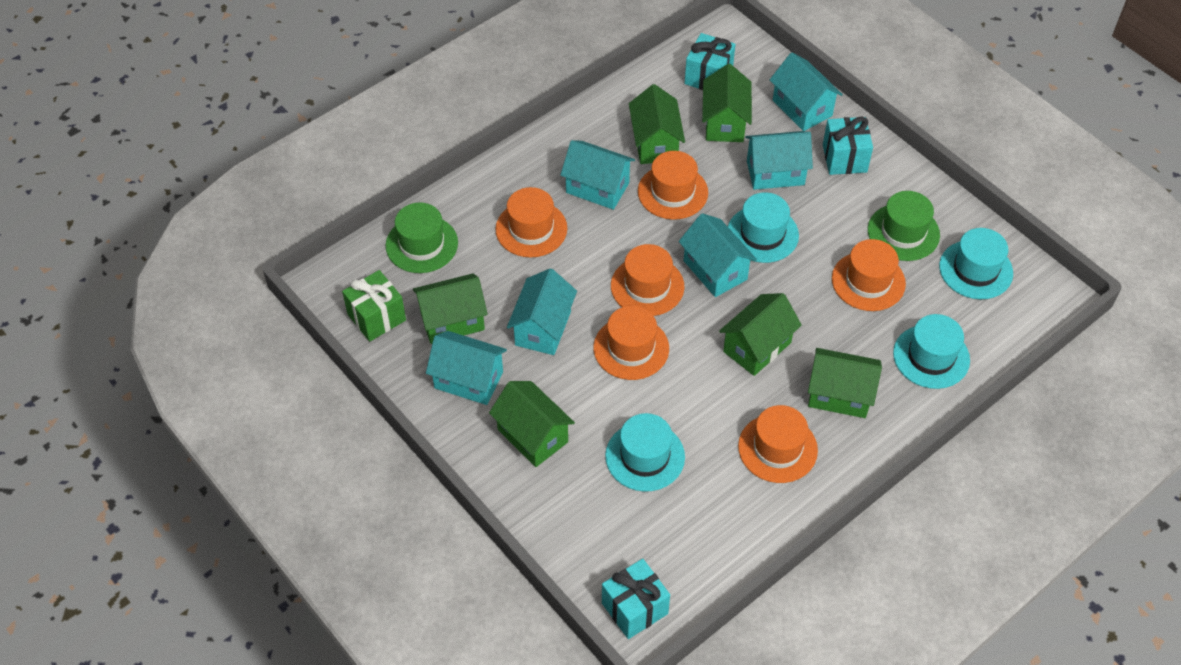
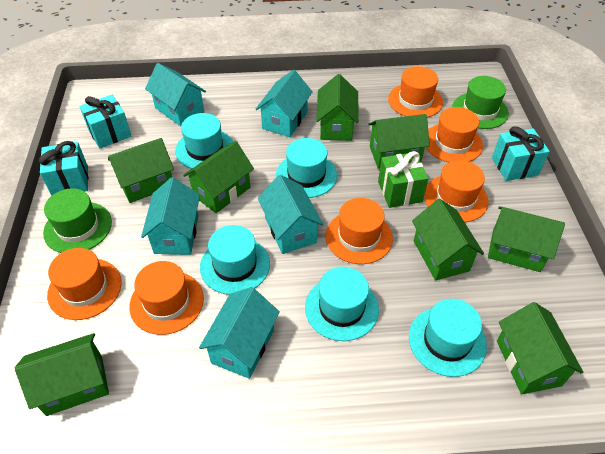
green house: 6 -> 8
turquoise hat: 4 -> 5
turquoise house: 6 -> 5

